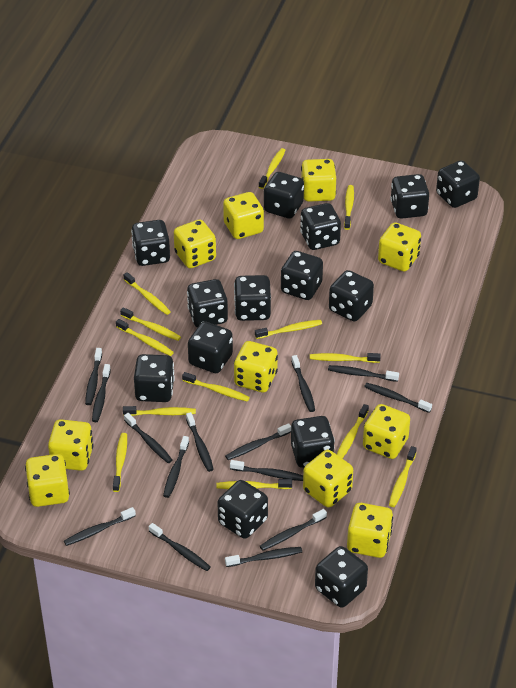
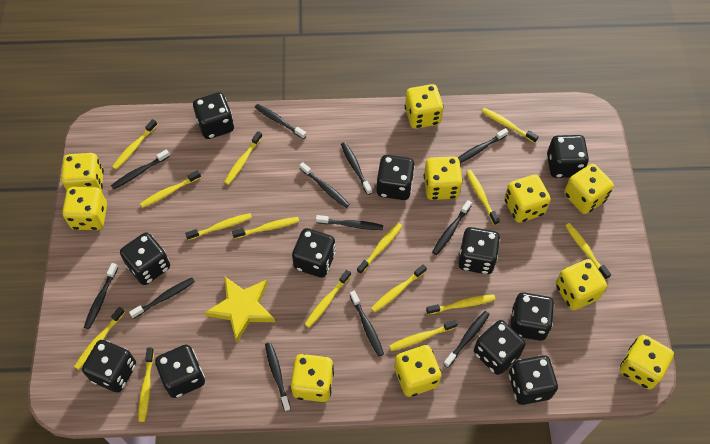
black dice: 14 -> 11
black toothbrush: 14 -> 12
yellow star: 0 -> 1
yellow toothbrush: 13 -> 15

